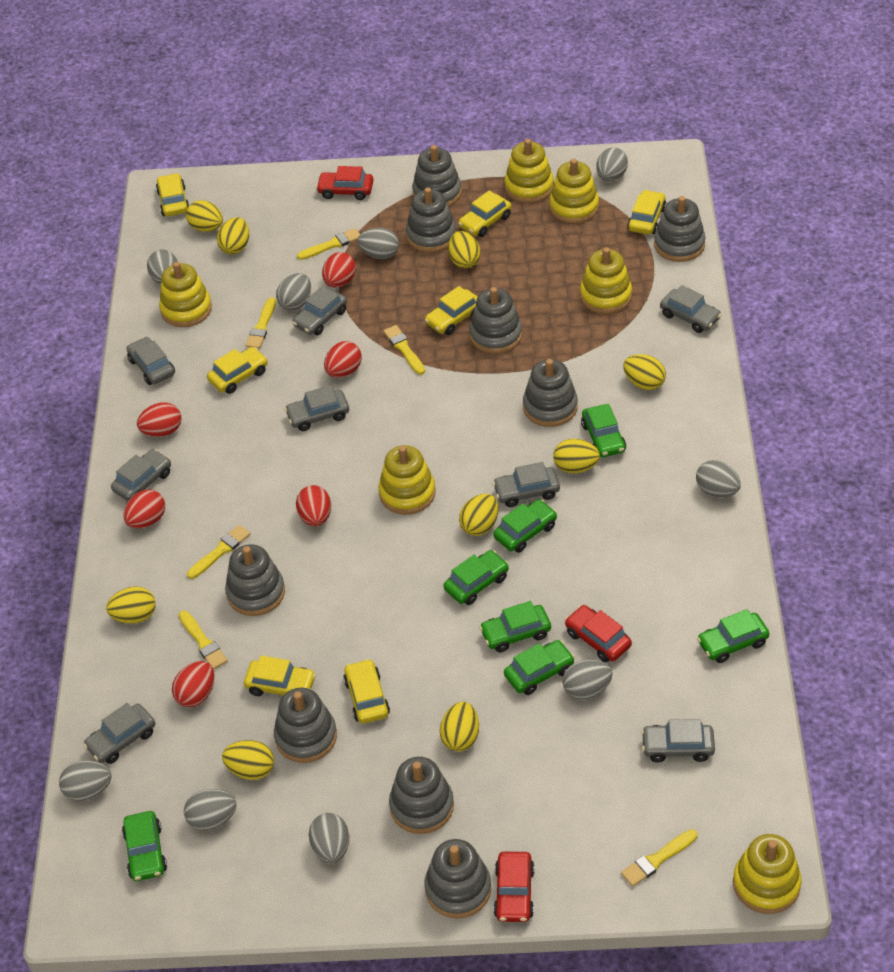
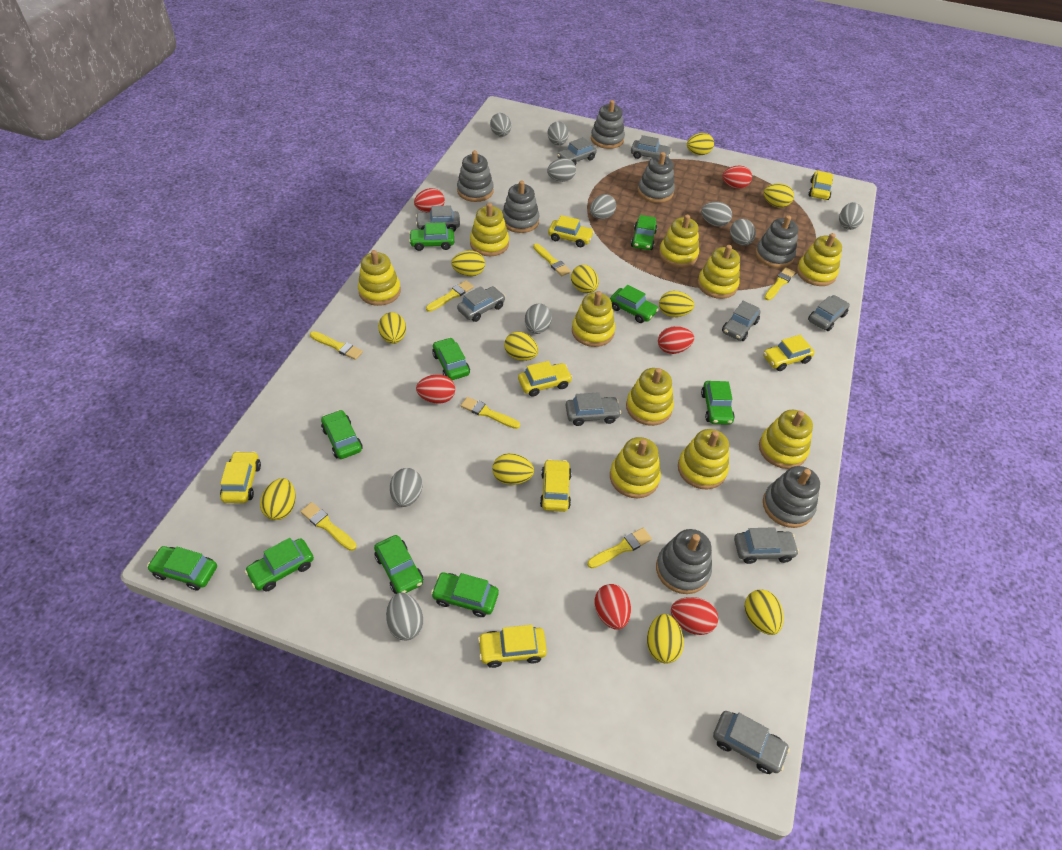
green car: 7 -> 10
grey car: 8 -> 9
grey egg: 9 -> 10
grey stacking toy: 9 -> 7
red car: 3 -> 0
yellow brush: 6 -> 7
yellow egg: 9 -> 11
yellow stacking toy: 6 -> 10

